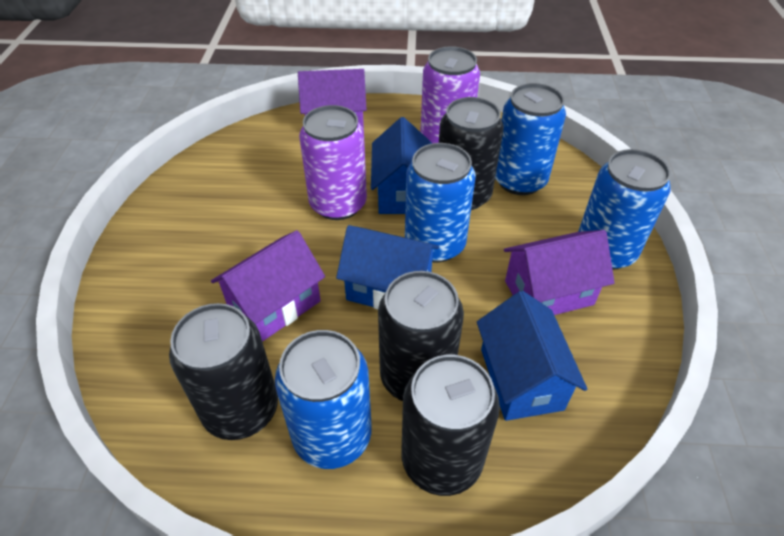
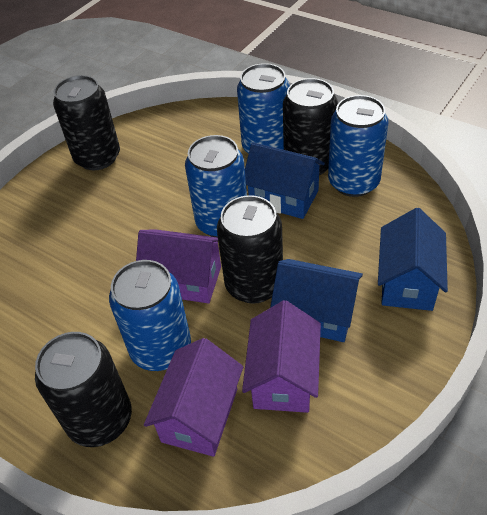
purple can: 2 -> 0

